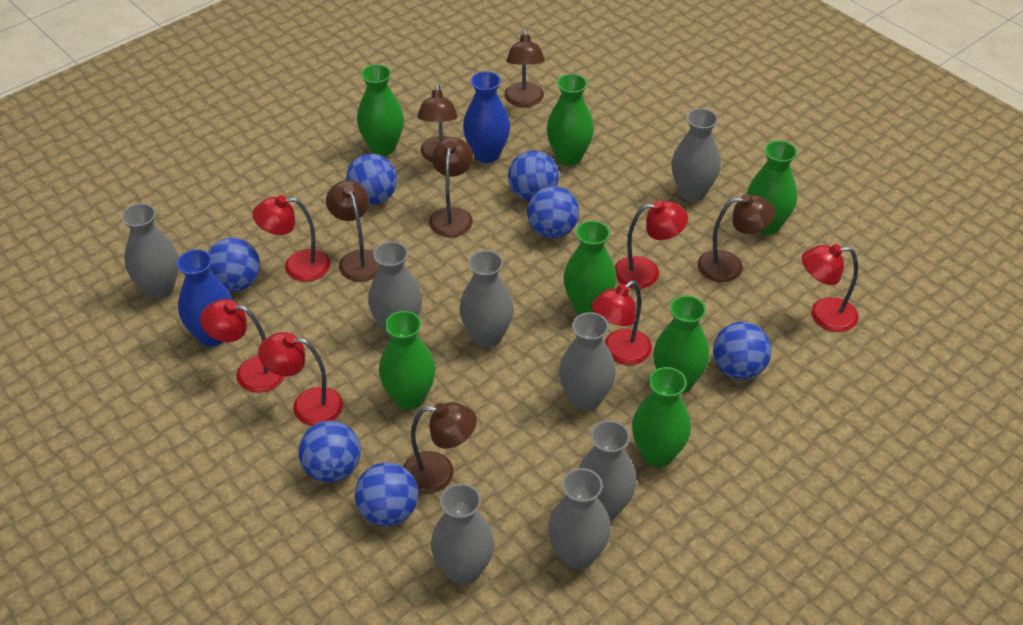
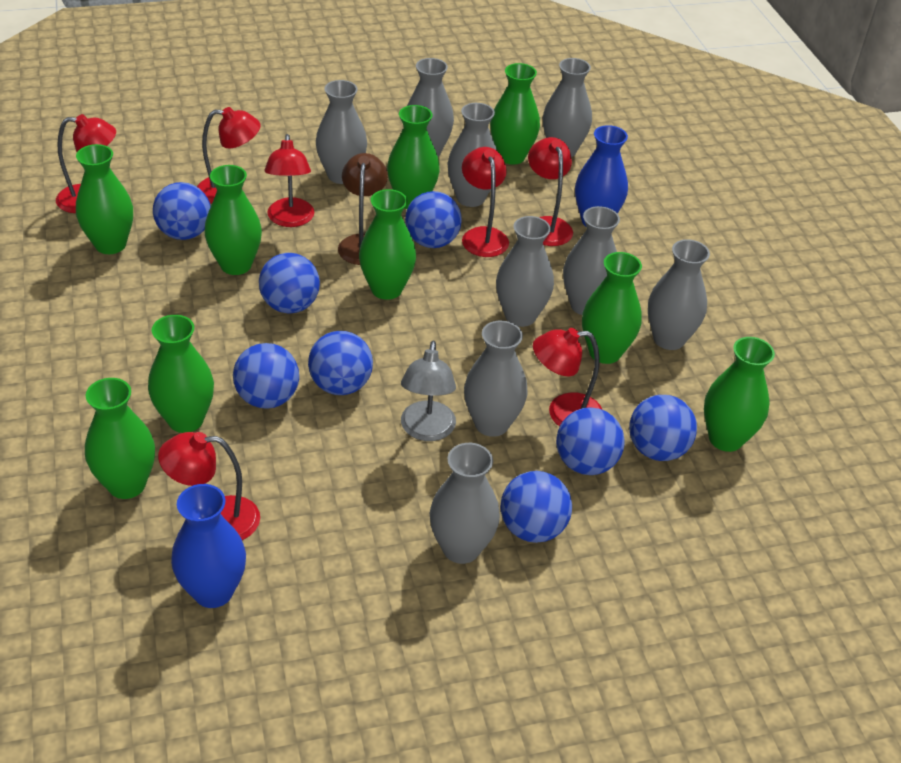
blue ball: 7 -> 8
brown lamp: 6 -> 1
green vase: 7 -> 9
grey lamp: 0 -> 1
grey vase: 8 -> 9
red lamp: 6 -> 7

